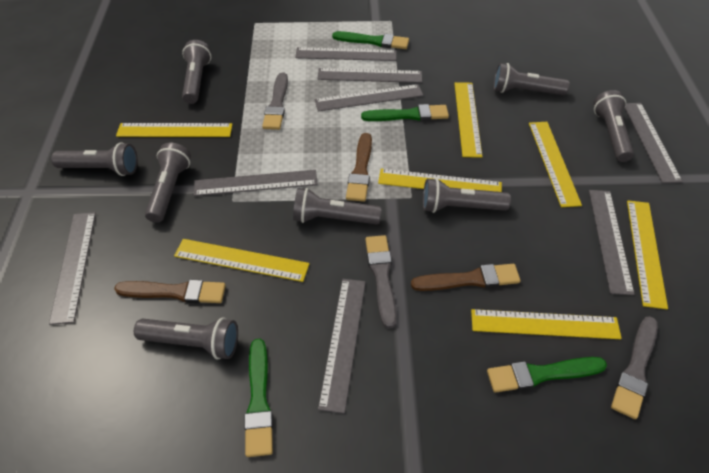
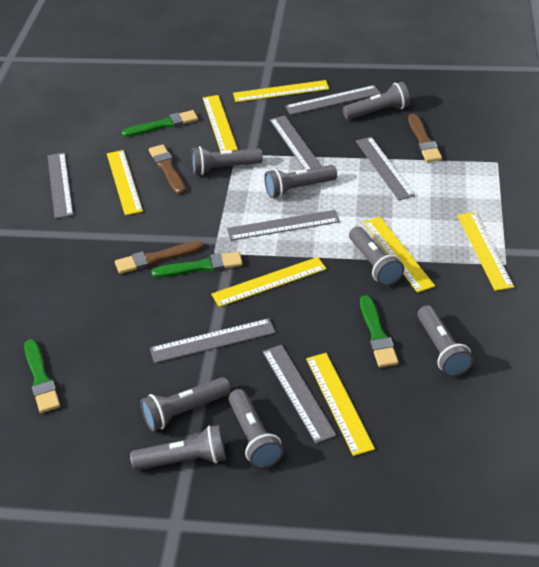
grey brush: 3 -> 0
grey ruler: 8 -> 7

